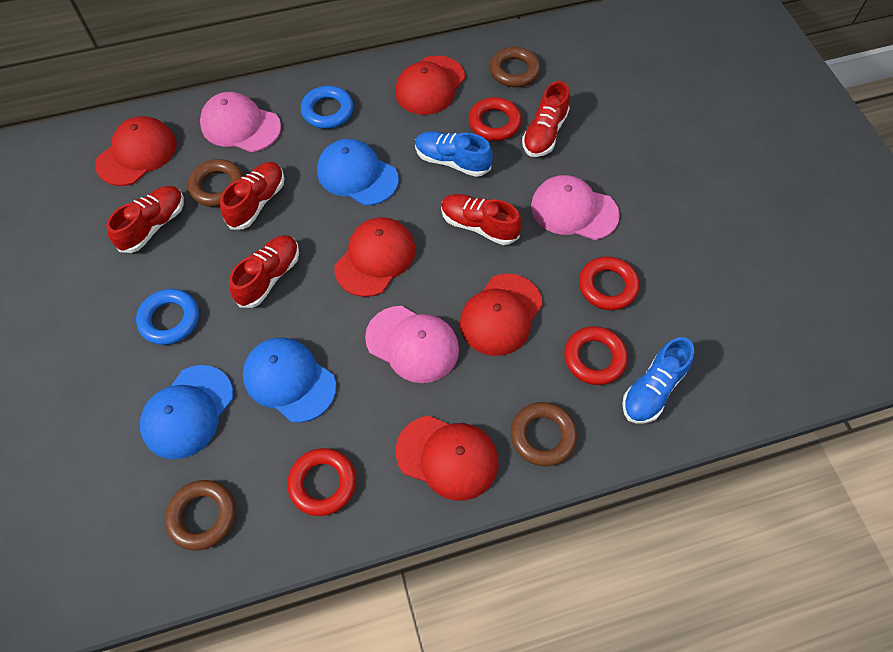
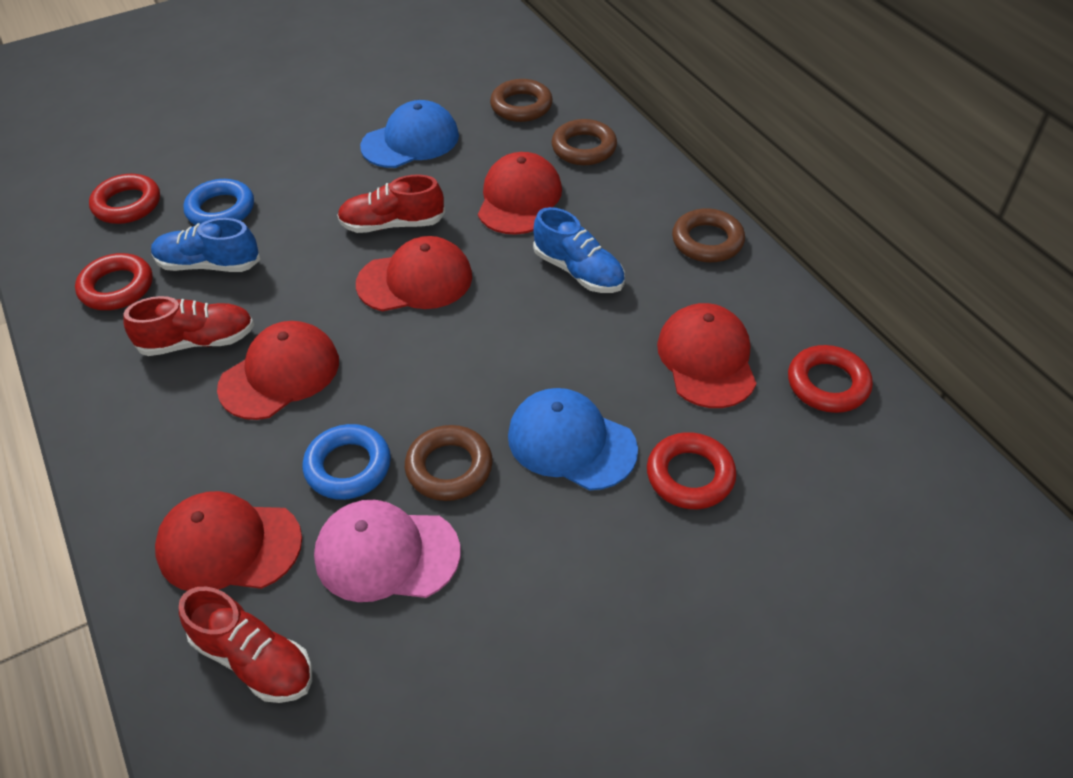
blue cap: 3 -> 2
pink cap: 3 -> 1
red shoe: 5 -> 3

